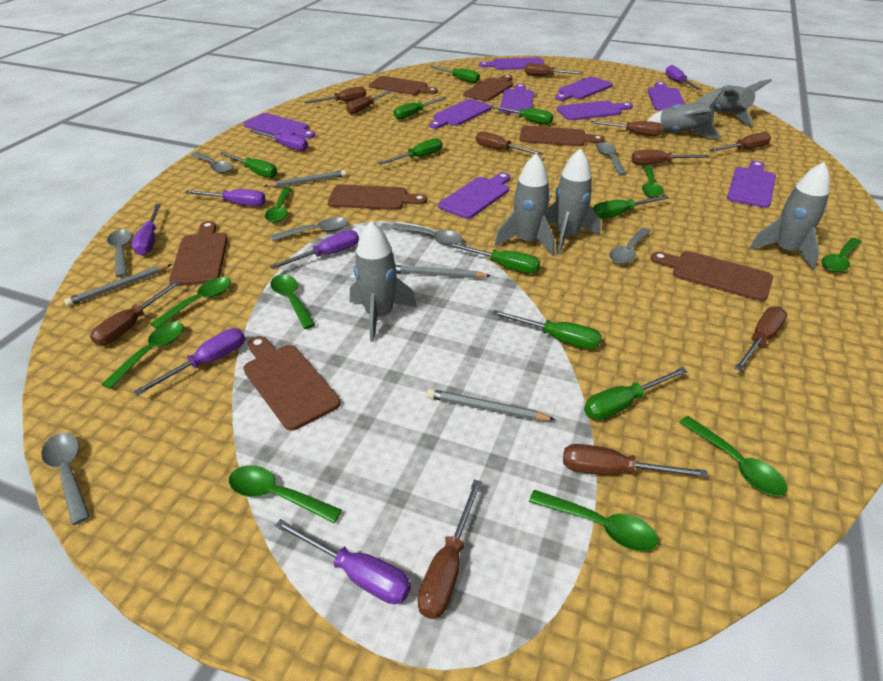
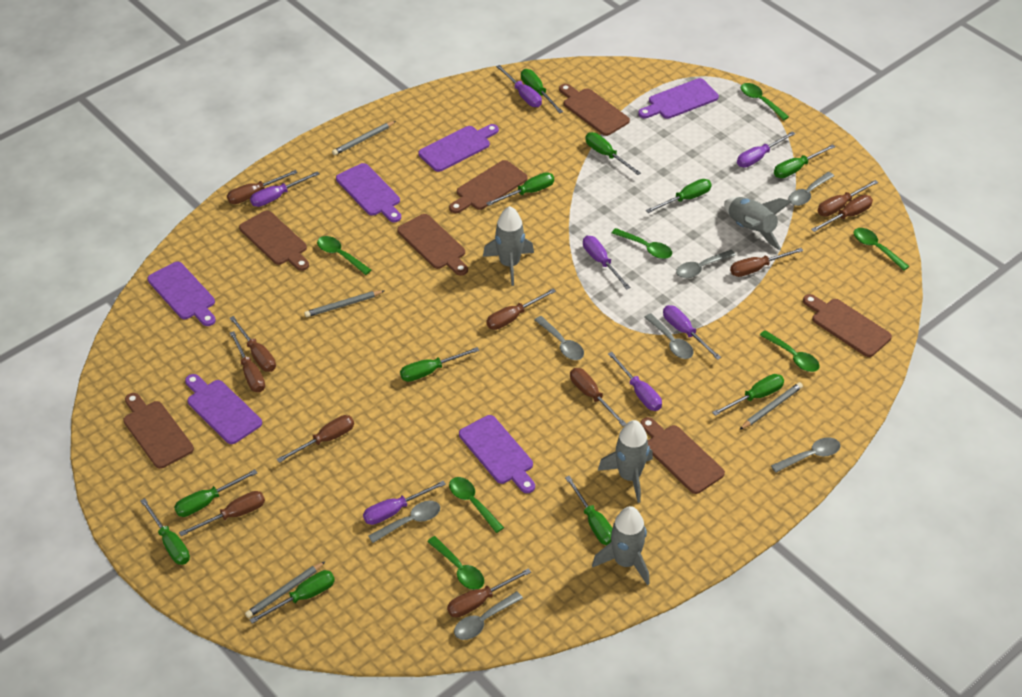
green screwdriver: 9 -> 11
green spoon: 9 -> 7
grey rocket: 6 -> 4
purple cutting board: 9 -> 6

